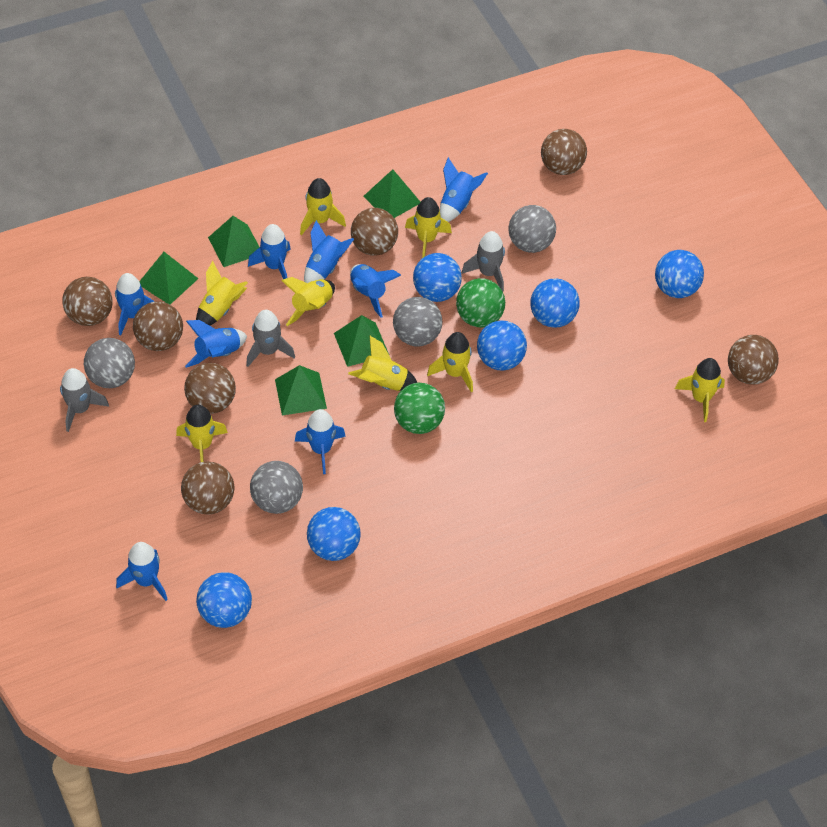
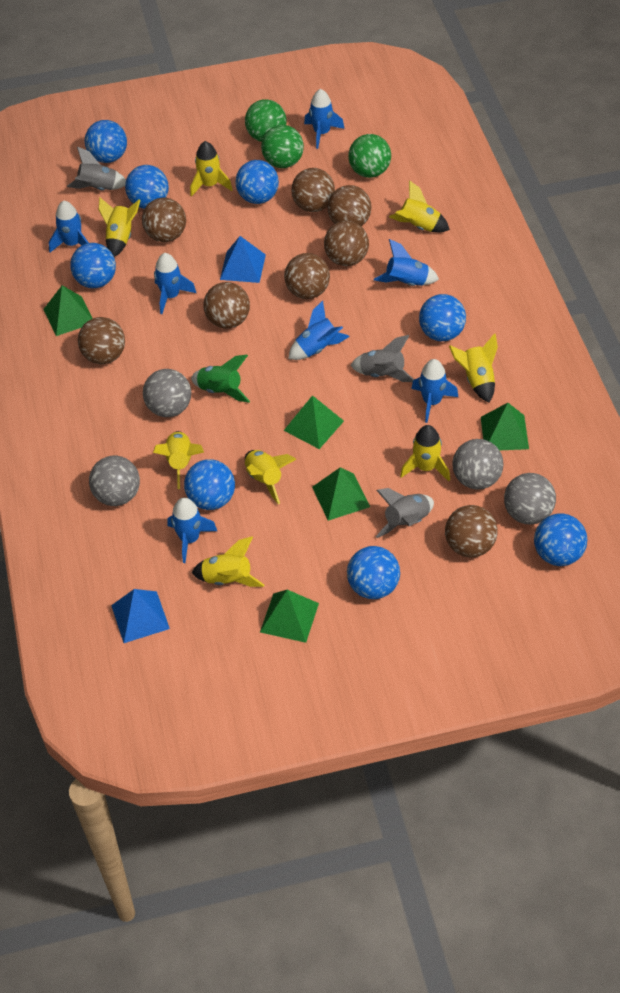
blue ball: 6 -> 8
blue pyramid: 0 -> 2
blue rocket: 8 -> 7
brown ball: 7 -> 8
green ball: 2 -> 3
green rocket: 0 -> 1

